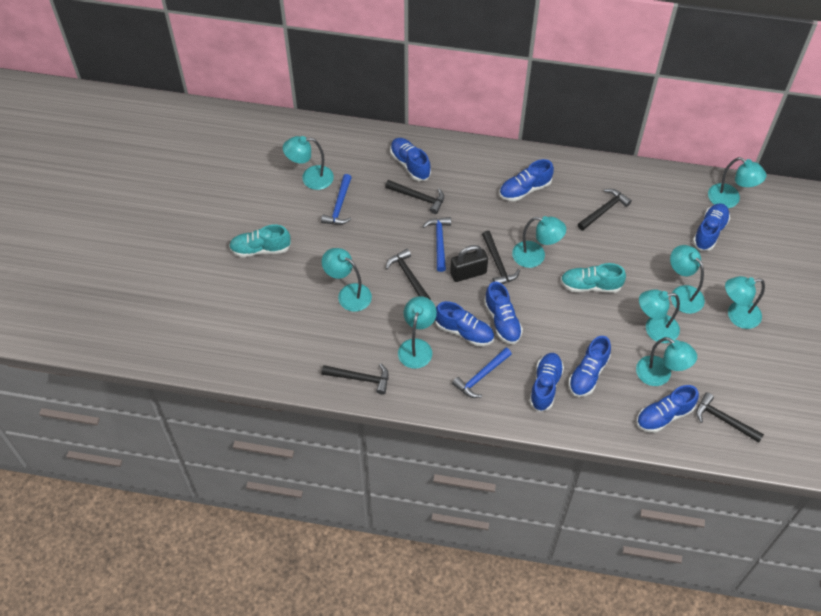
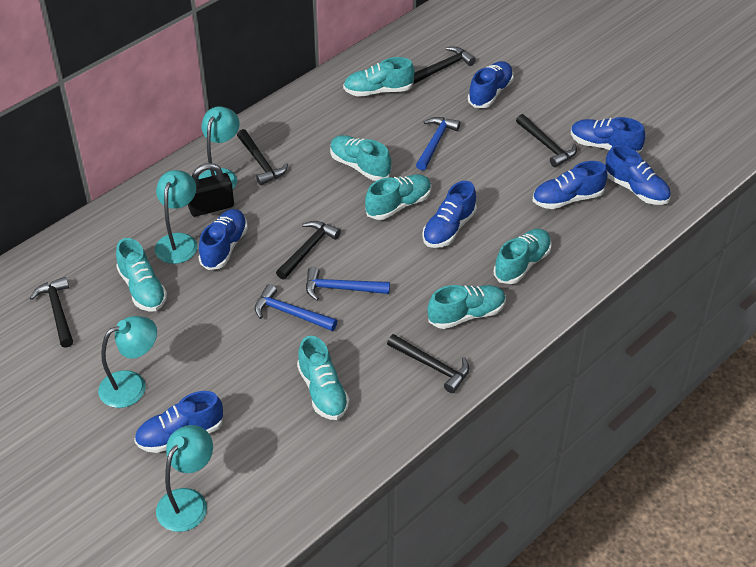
blue shoe: 8 -> 7
turquoise lamp: 9 -> 4
turquoise shoe: 2 -> 7

